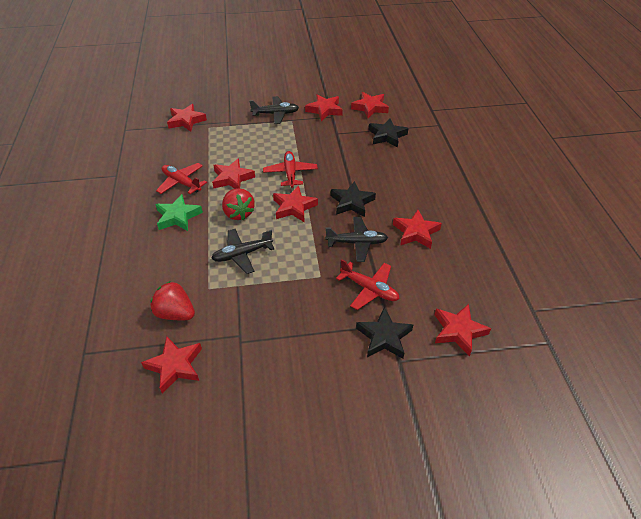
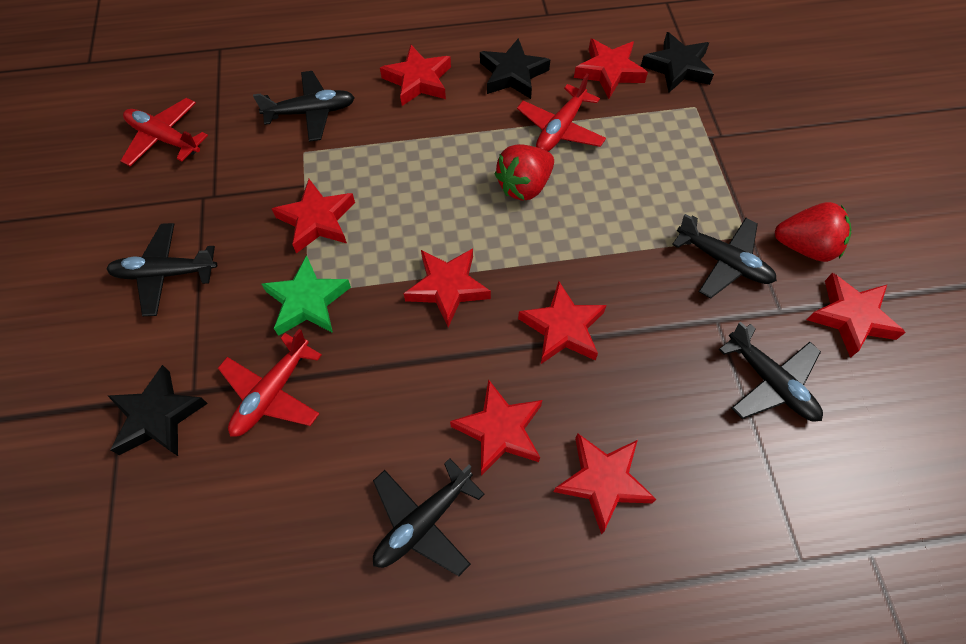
black plane: 3 -> 5

